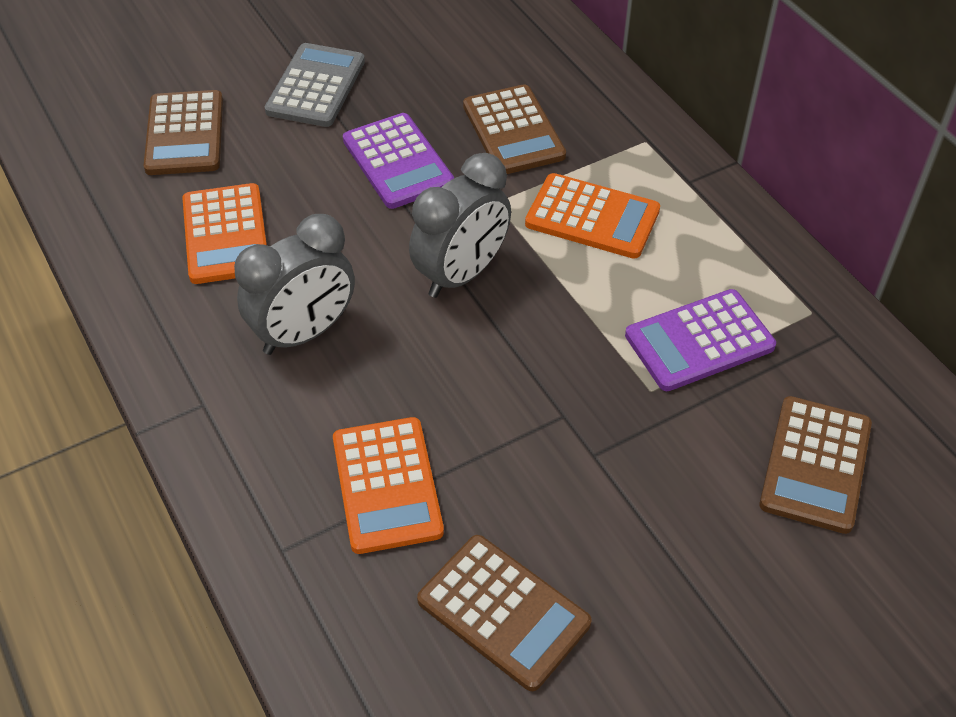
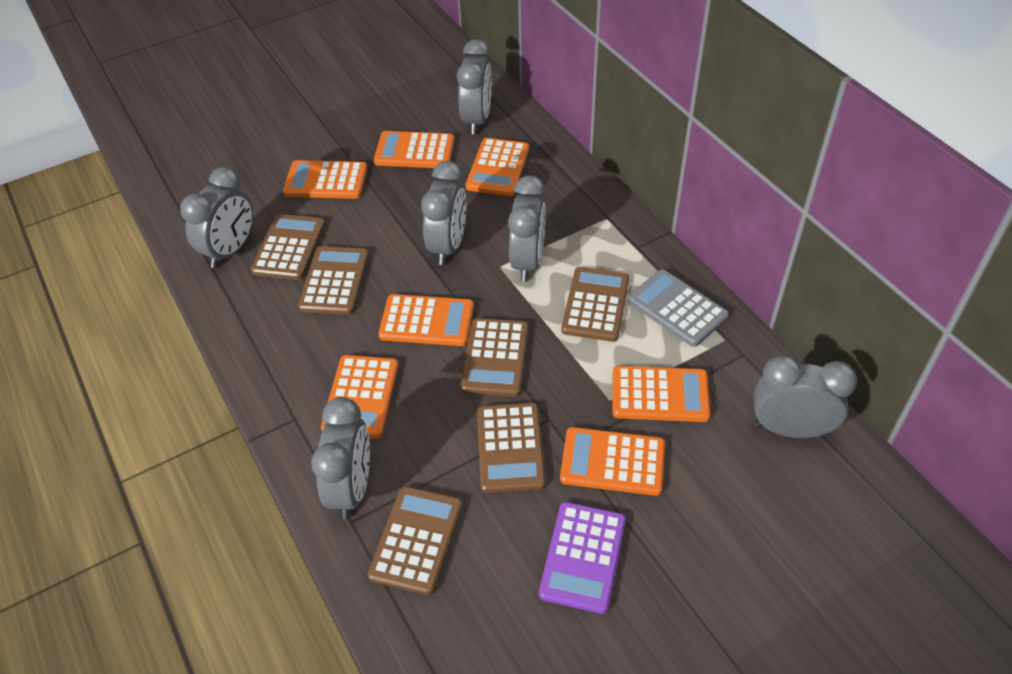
brown calculator: 4 -> 6
grey clock: 2 -> 6
orange calculator: 3 -> 7
purple calculator: 2 -> 1

